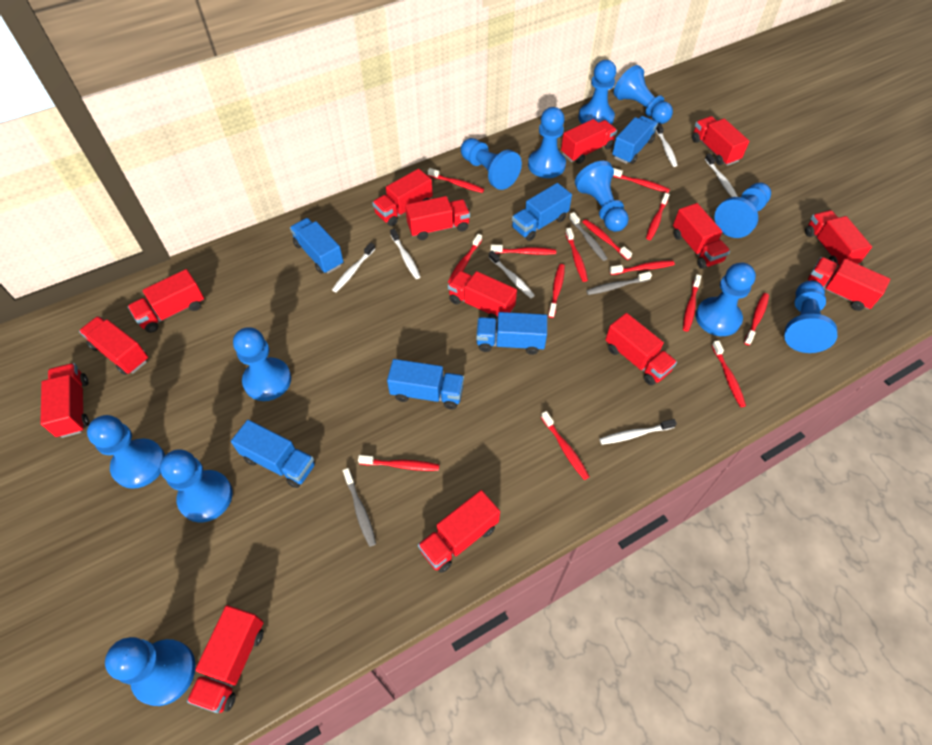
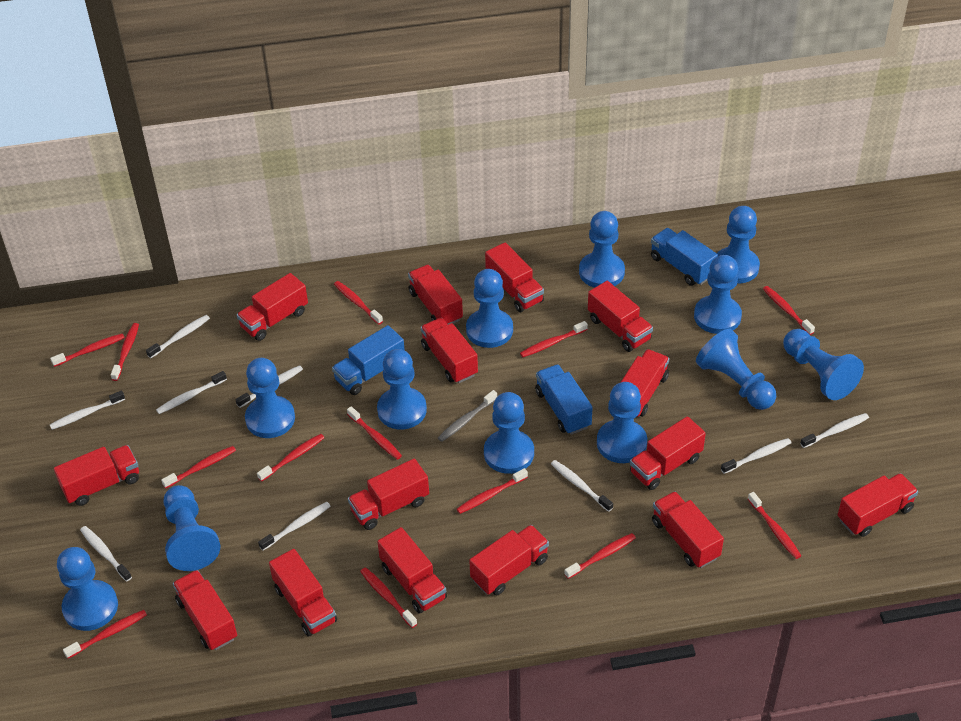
blue truck: 6 -> 3
grey toothbrush: 3 -> 1
red toothbrush: 14 -> 13
red truck: 14 -> 15
white toothbrush: 6 -> 9

